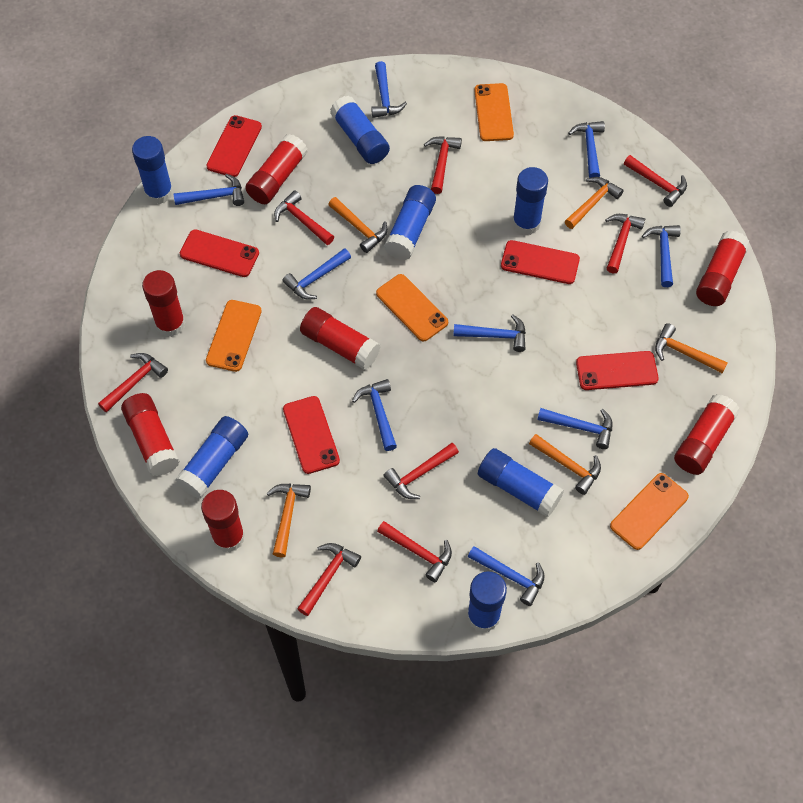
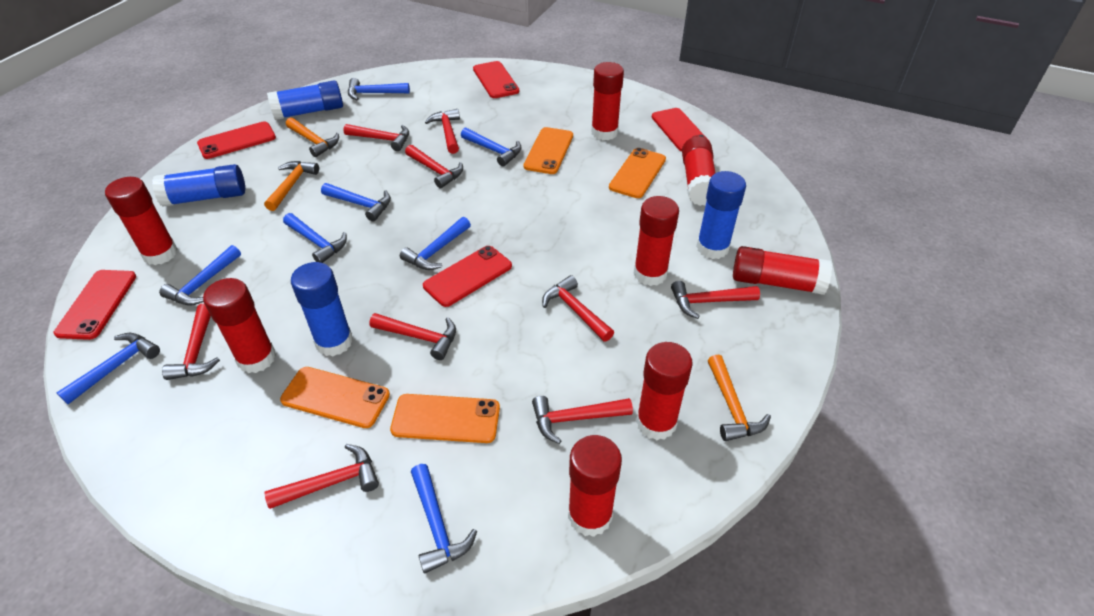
blue glue stick: 7 -> 4
blue hammer: 9 -> 8
orange hammer: 5 -> 3
red glue stick: 7 -> 8
red hammer: 8 -> 9

